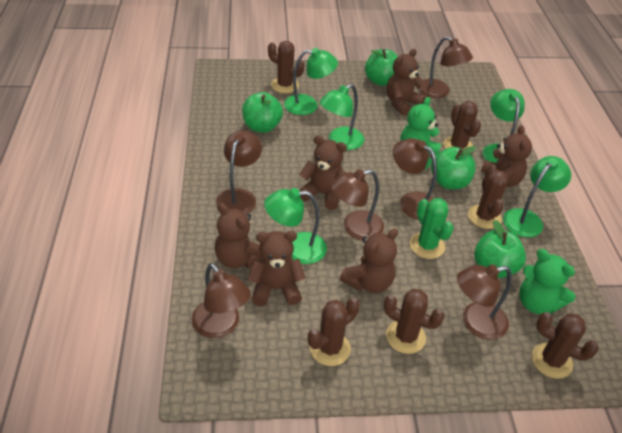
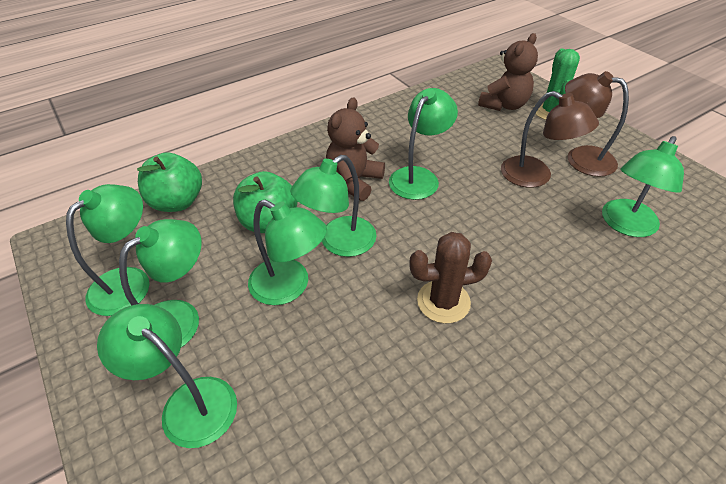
brown cactus: 6 -> 1
brown lamp: 6 -> 2
brown teddy bear: 6 -> 2
green apple: 4 -> 2
green lamp: 5 -> 7
green teddy bear: 2 -> 0

